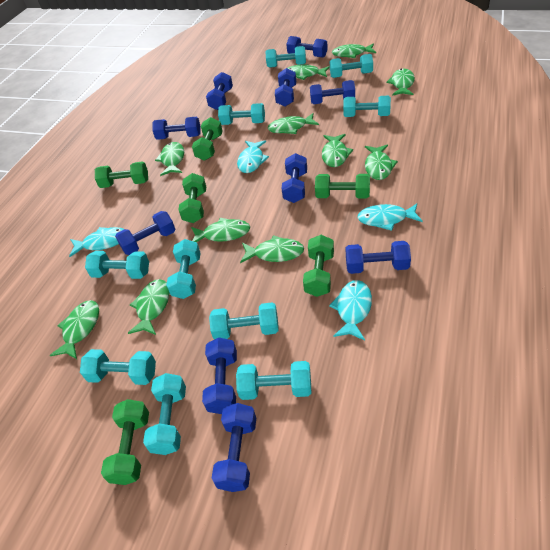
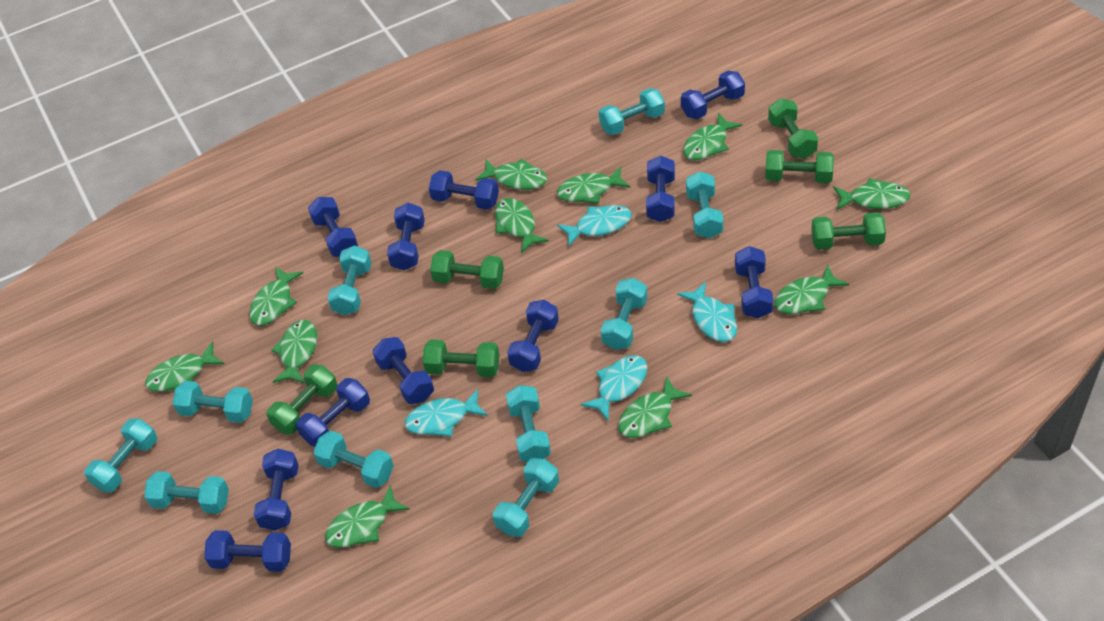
blue dumbbell: 10 -> 11

